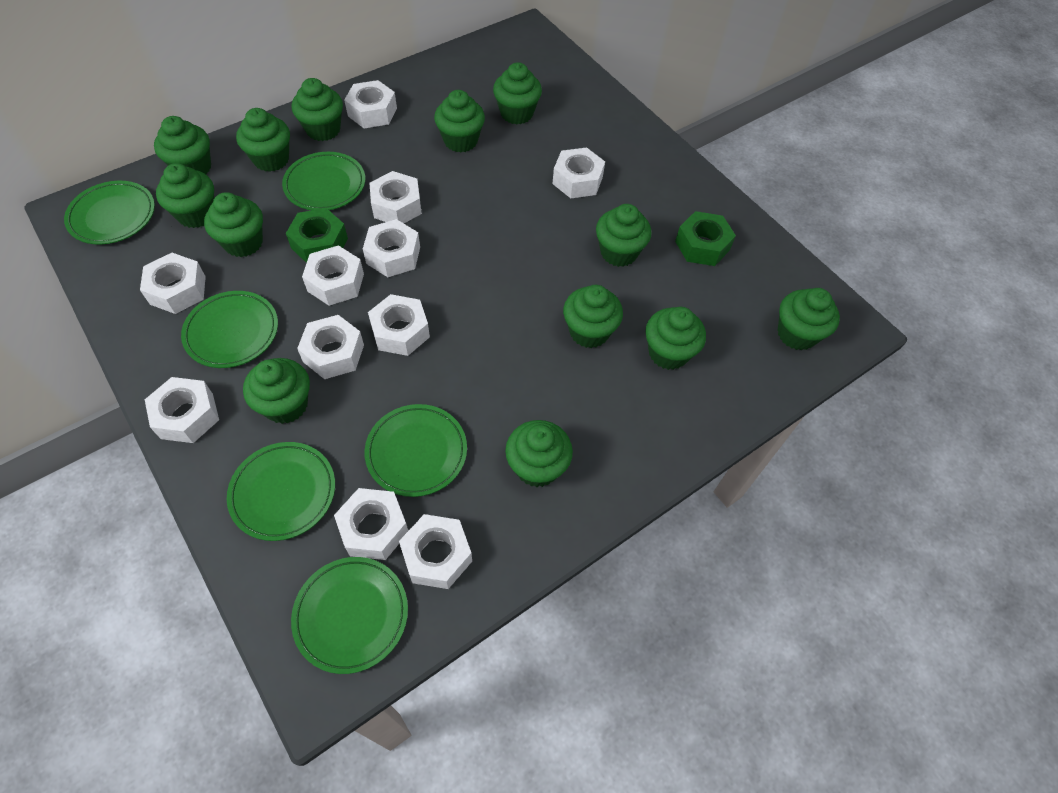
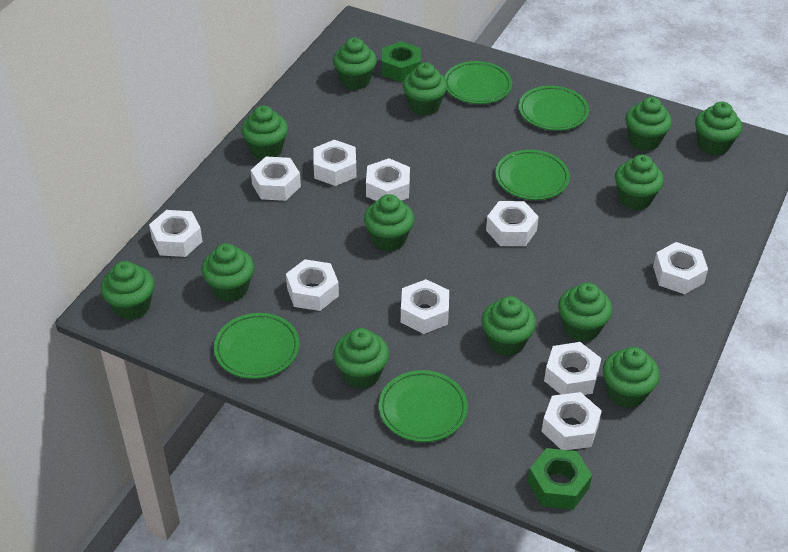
green plate: 6 -> 5
white nut: 11 -> 10

